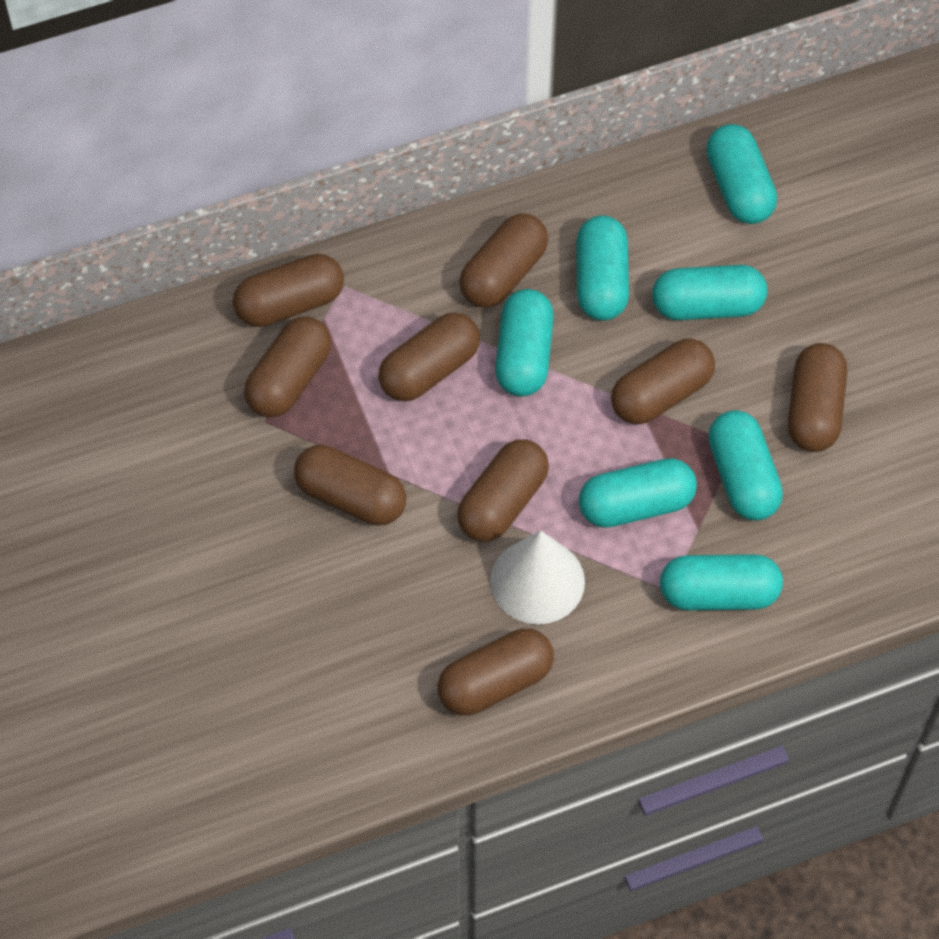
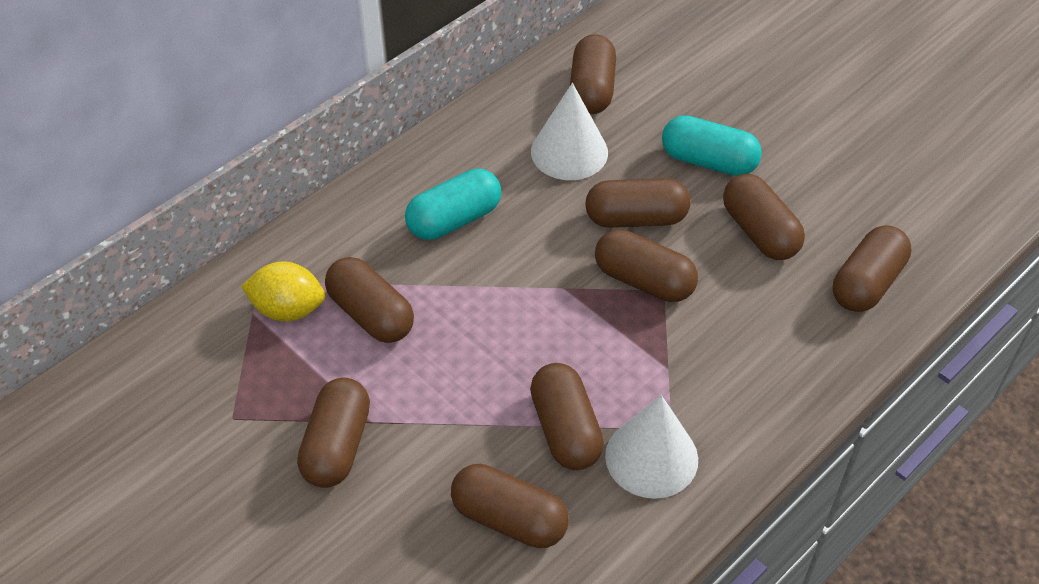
turquoise capsule: 7 -> 2
white cone: 1 -> 2
yellow lemon: 0 -> 1

